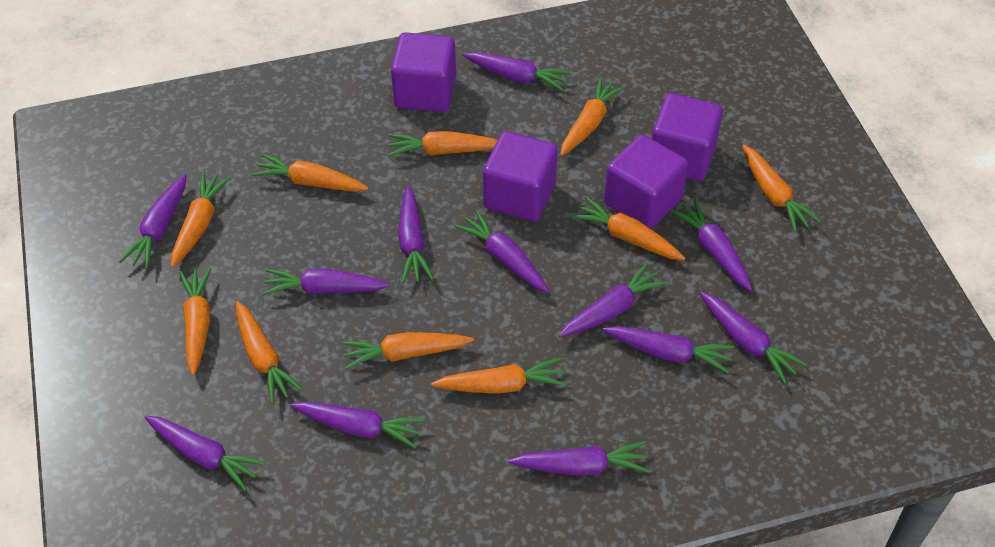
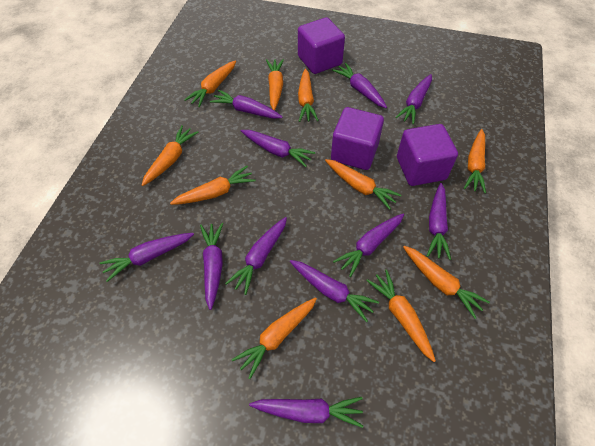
purple carrot: 12 -> 11
purple cube: 4 -> 3

